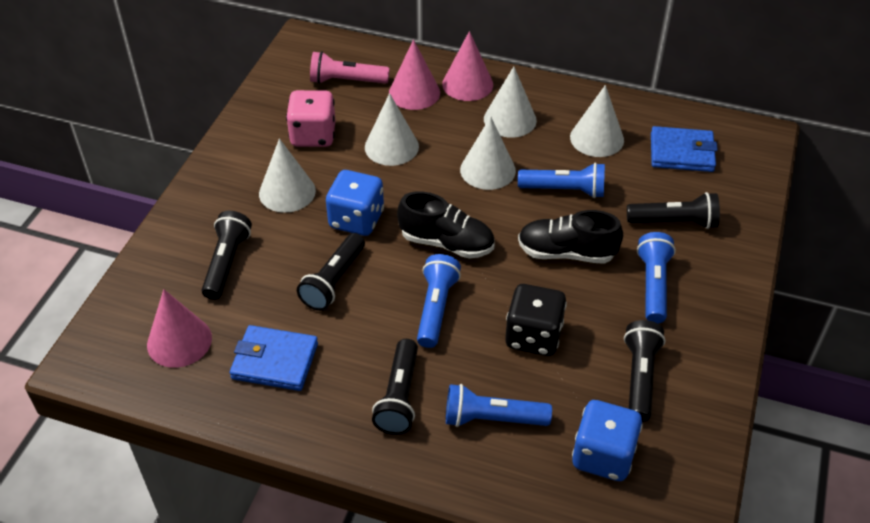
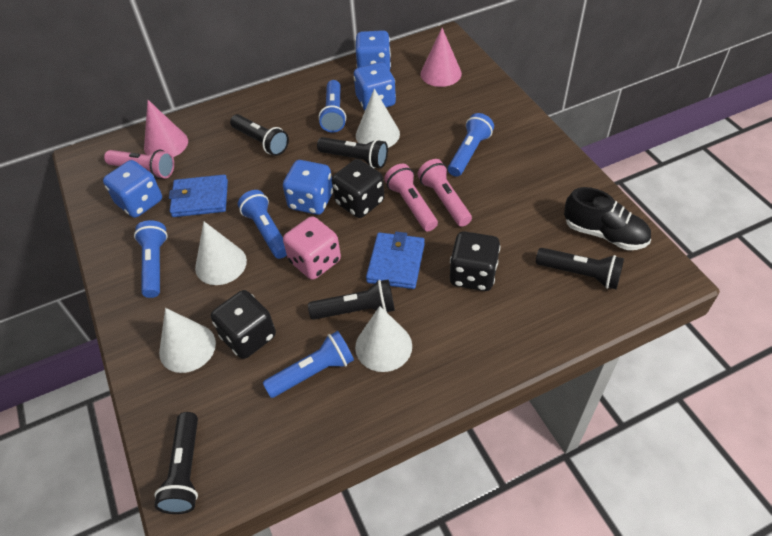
black dice: 1 -> 3
black shoe: 2 -> 1
blue dice: 2 -> 4
blue flashlight: 4 -> 5
pink cone: 3 -> 2
pink flashlight: 1 -> 3
white cone: 5 -> 4

